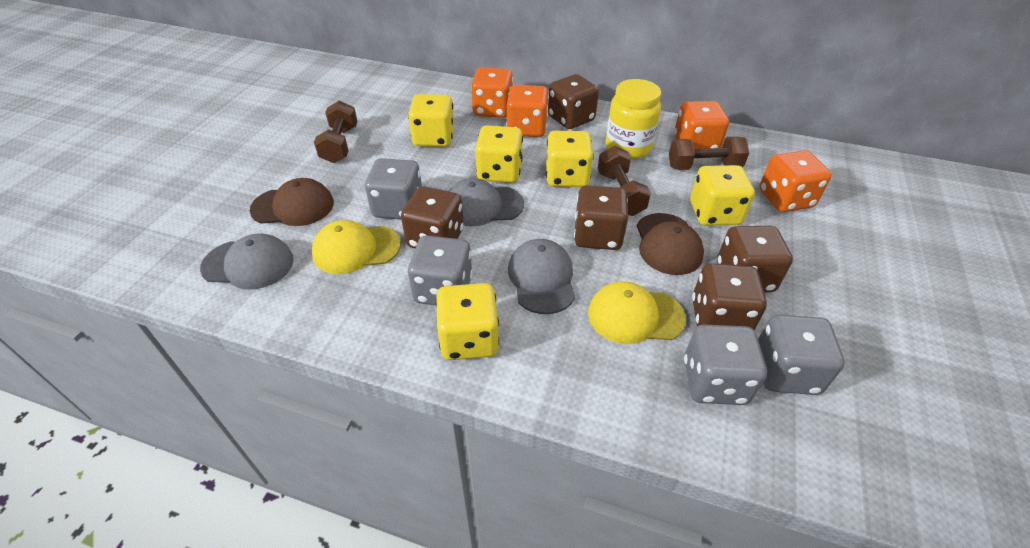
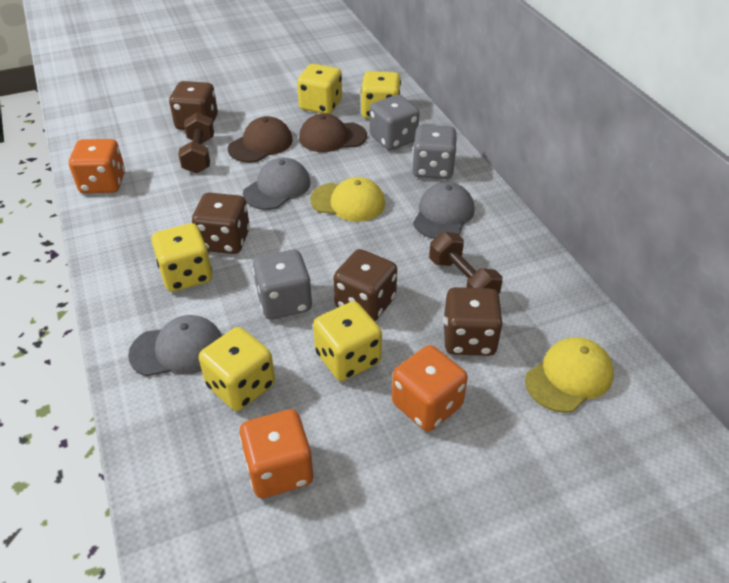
brown dice: 5 -> 4
brown dumbbell: 3 -> 2
grey dice: 4 -> 3
orange dice: 4 -> 3
yellow jar: 1 -> 0

